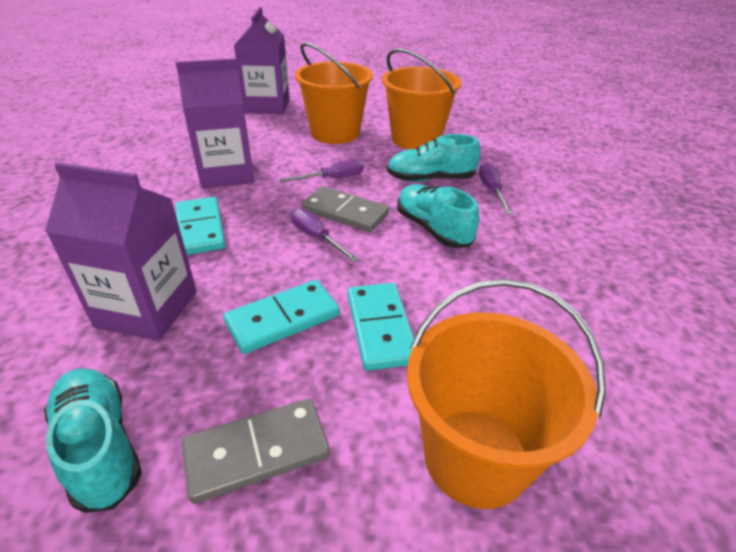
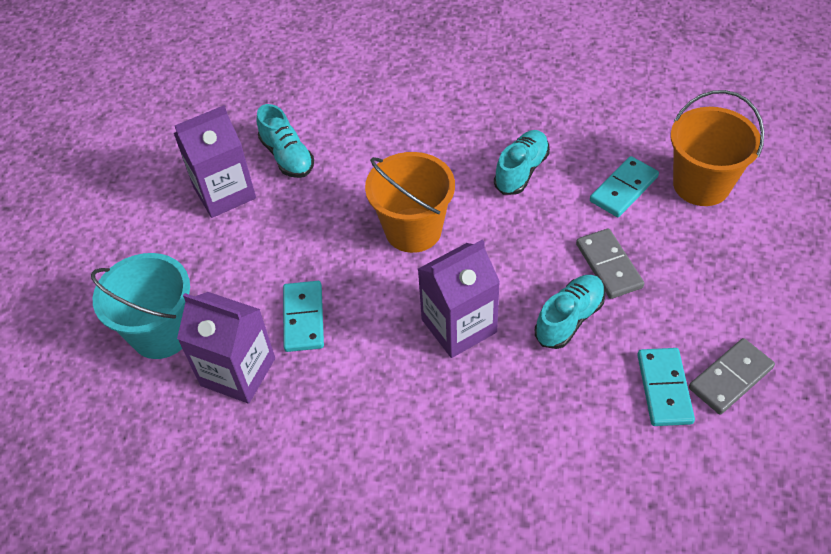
orange bucket: 3 -> 2
purple screwdriver: 3 -> 0
turquoise bucket: 0 -> 1

